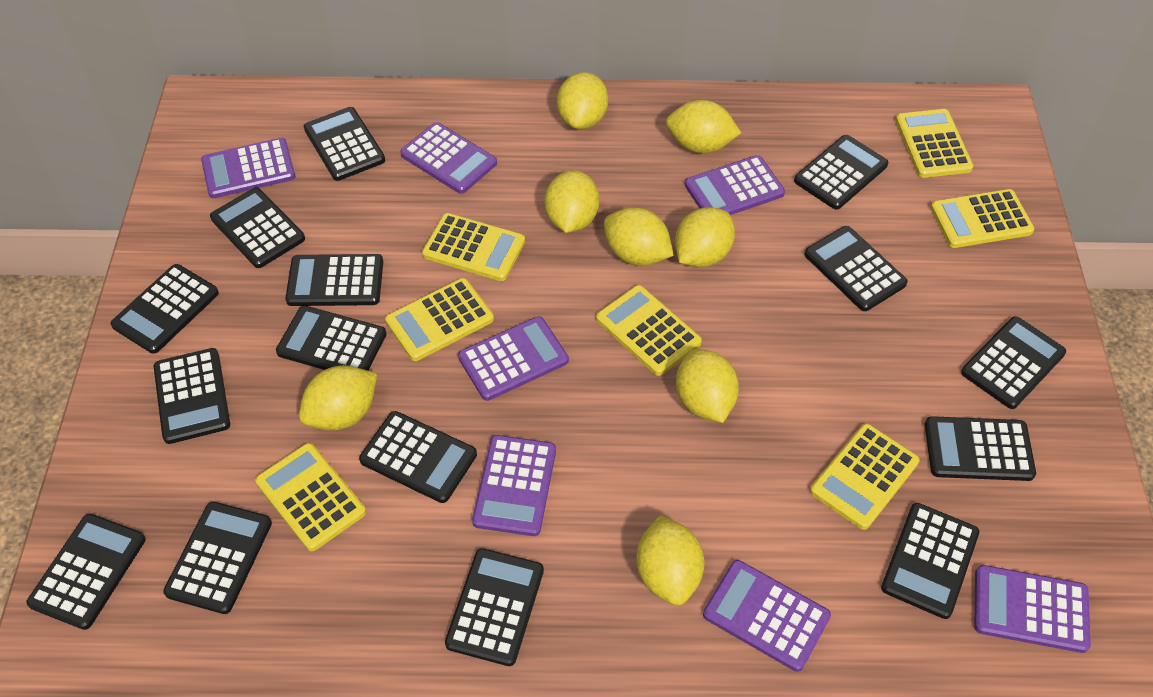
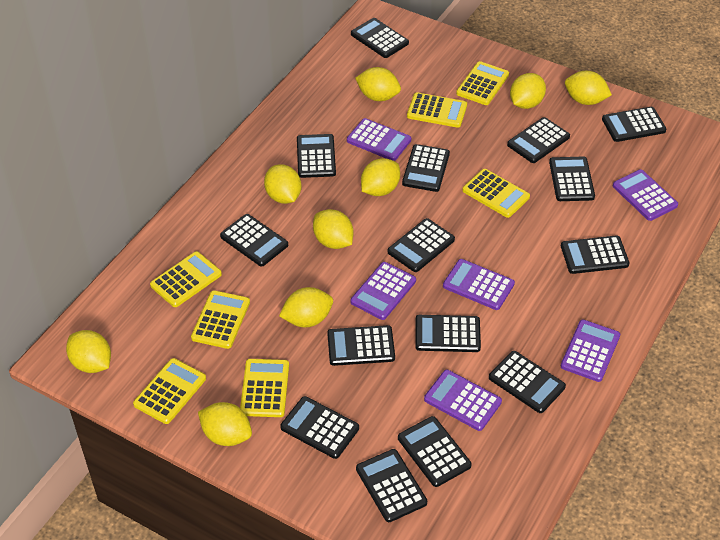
purple calculator: 7 -> 6
yellow lemon: 8 -> 9

